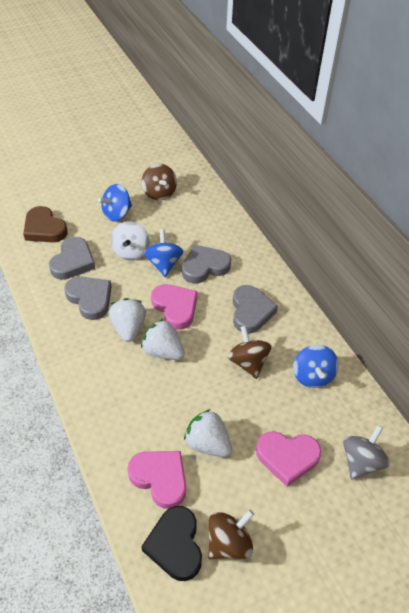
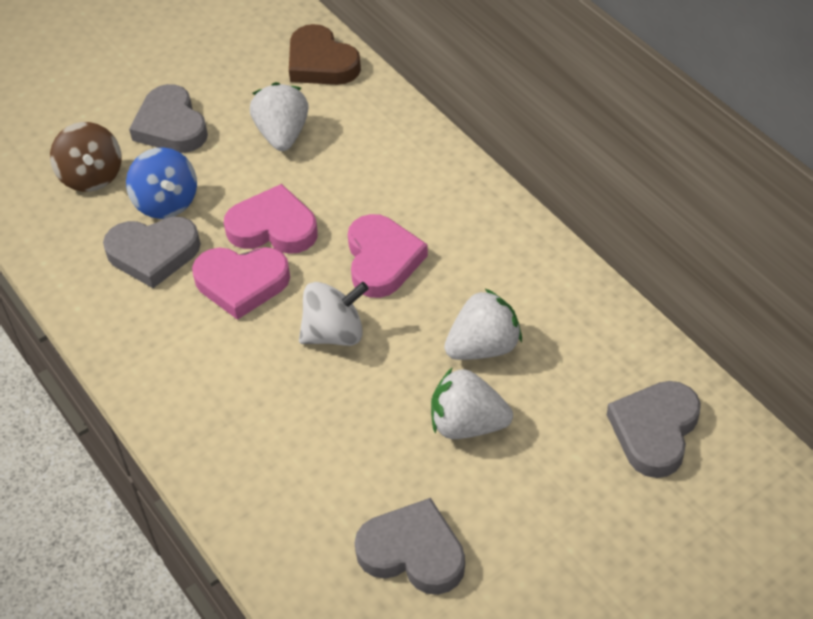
black heart: 1 -> 0
blue spinning top: 3 -> 1
brown spinning top: 3 -> 1
grey spinning top: 1 -> 0

